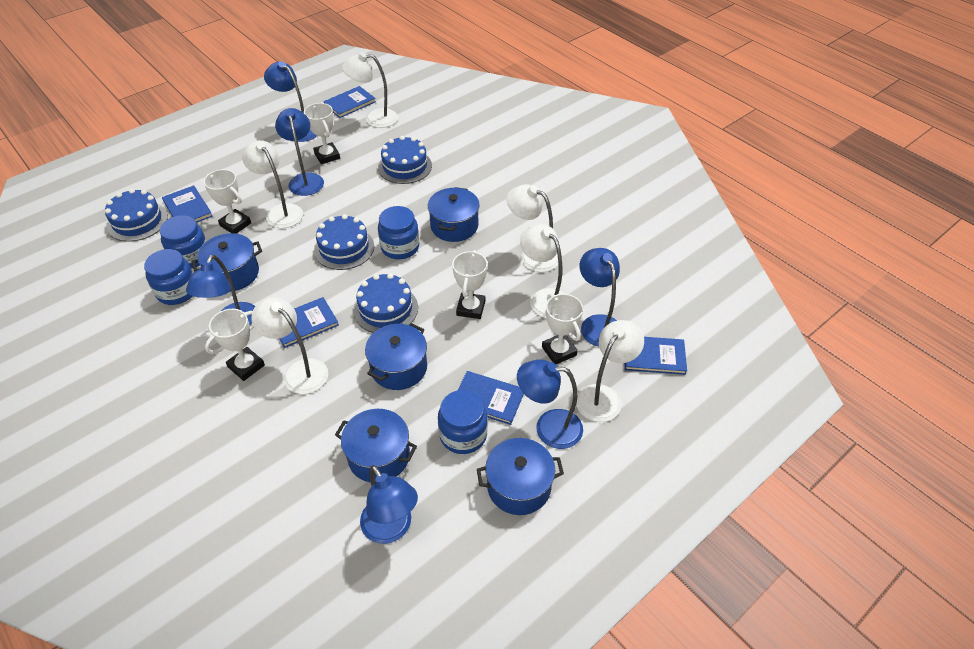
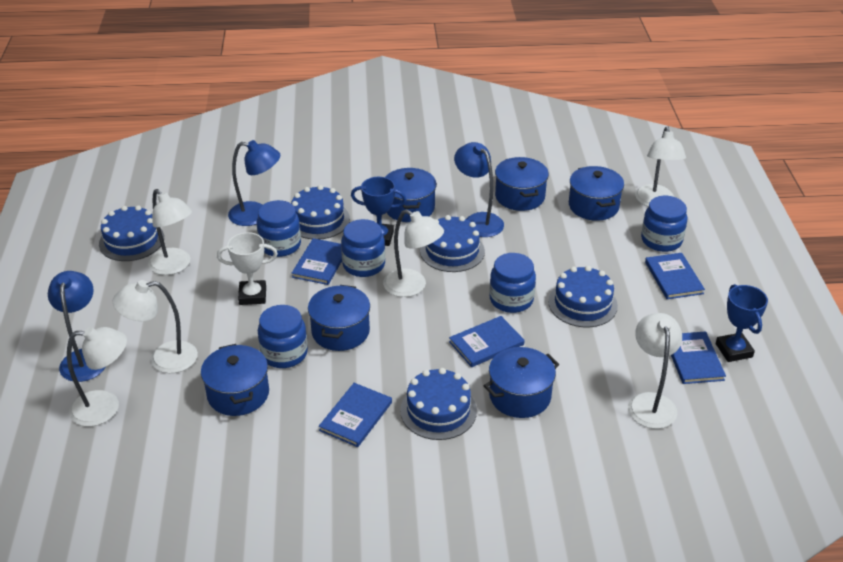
blue cake: 4 -> 5
blue jar: 4 -> 5
blue lamp: 6 -> 3
blue pot: 5 -> 6
blue trophy: 0 -> 2
white trophy: 5 -> 1

